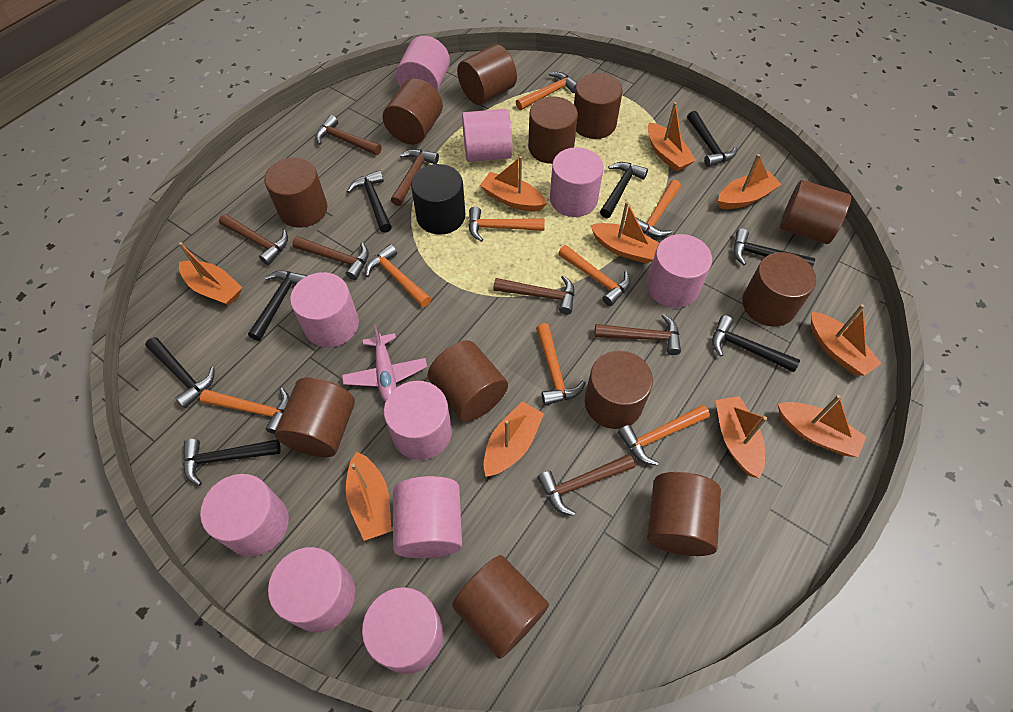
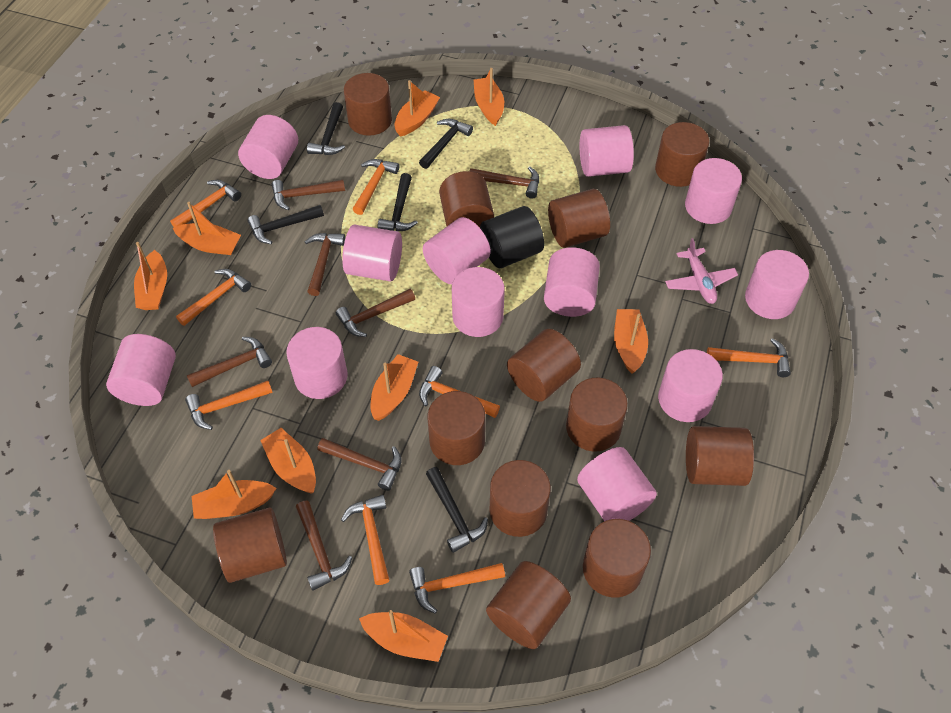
black hammer: 8 -> 5
orange boat: 10 -> 9
pink cylinder: 10 -> 12

